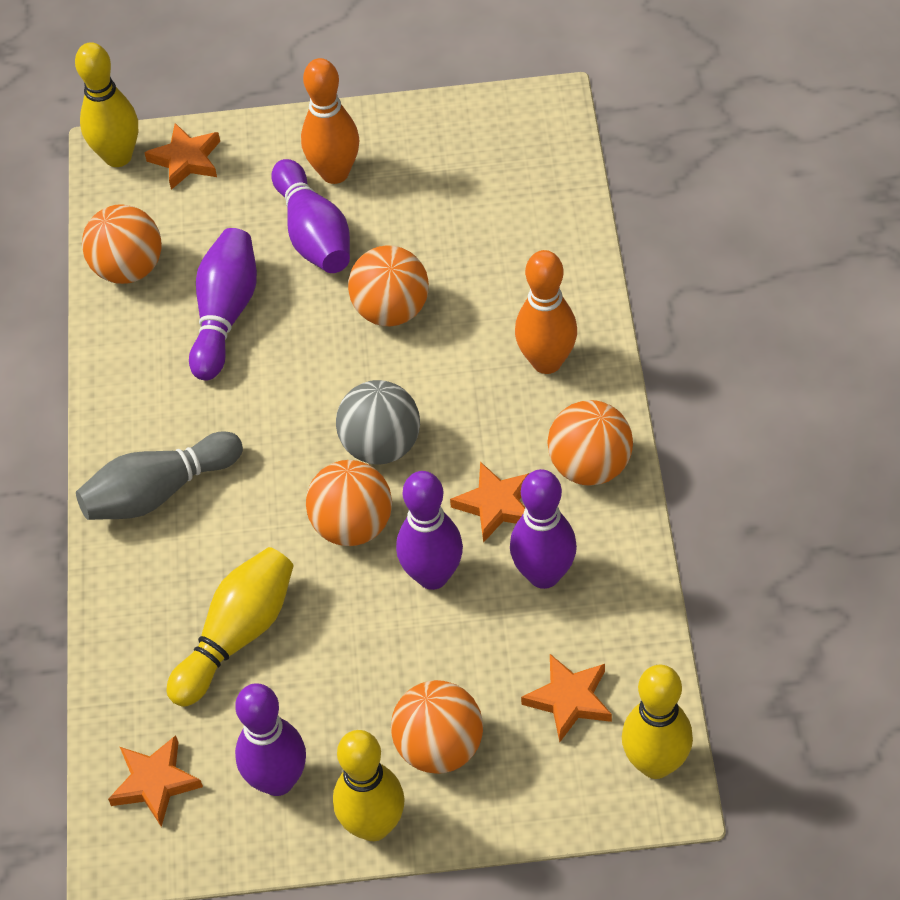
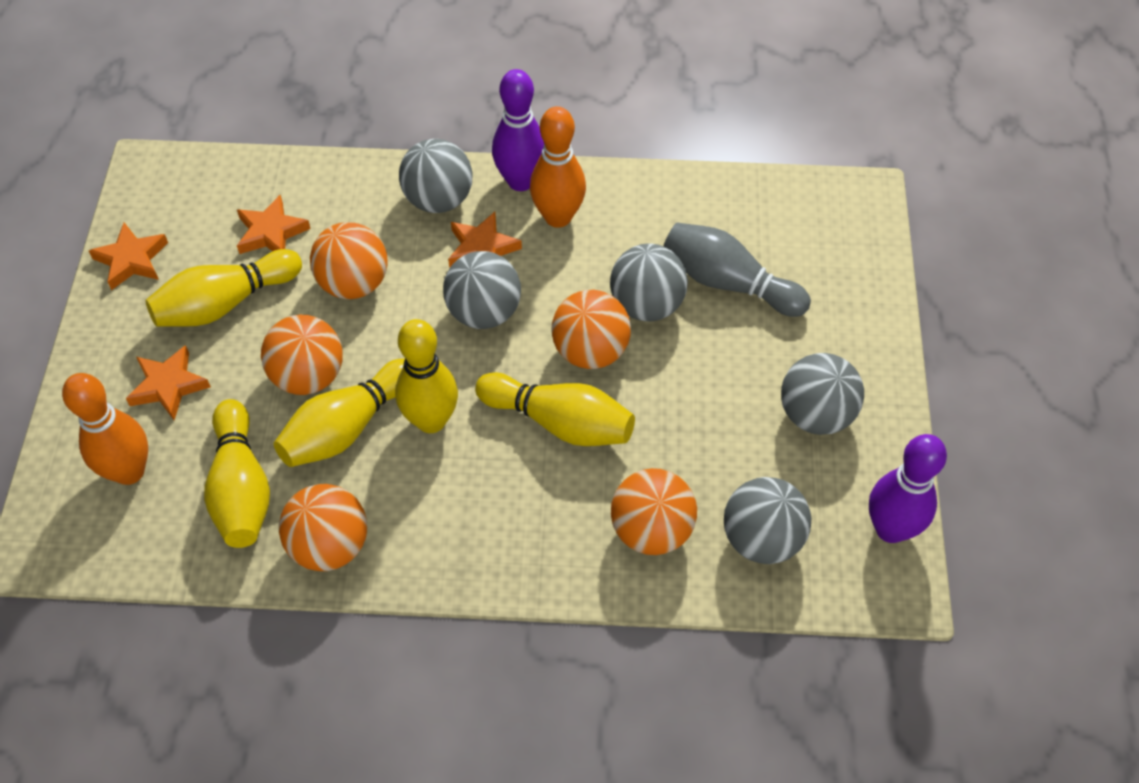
grey ball: 1 -> 5
purple bowling pin: 5 -> 2
yellow bowling pin: 4 -> 5

